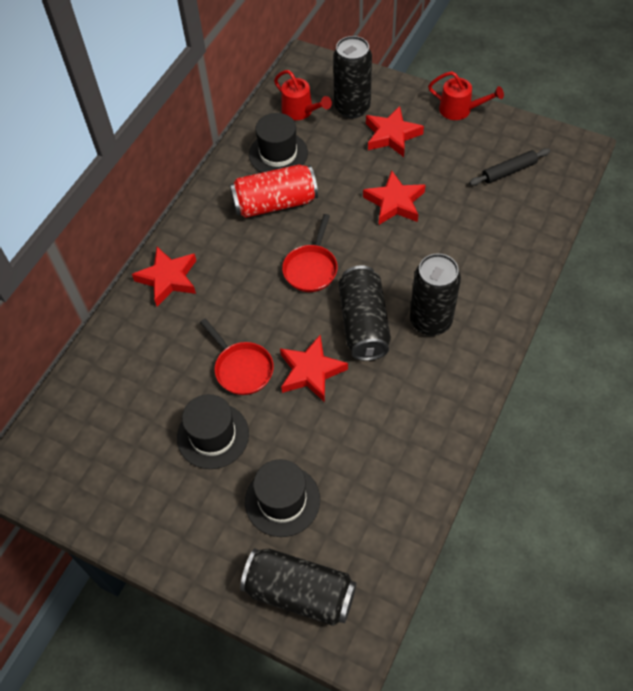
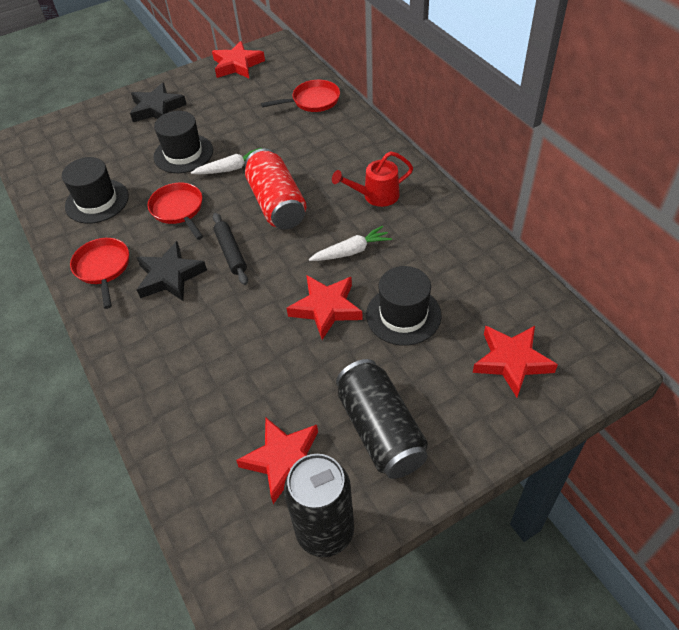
black can: 4 -> 2
black star: 0 -> 2
red pan: 2 -> 3
red watering can: 2 -> 1
white carrot: 0 -> 2

